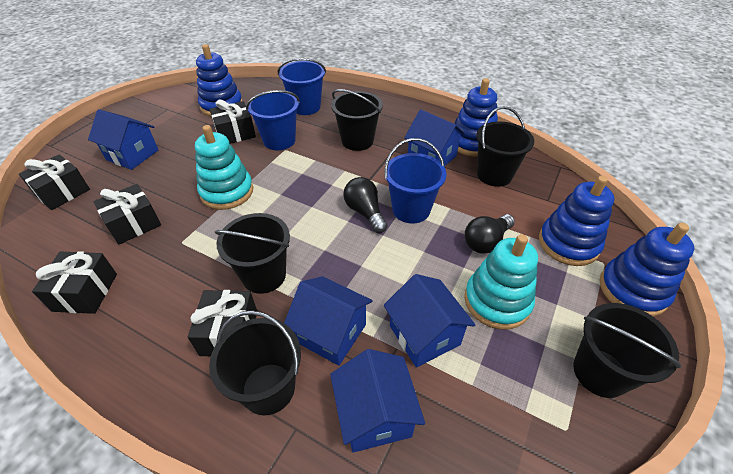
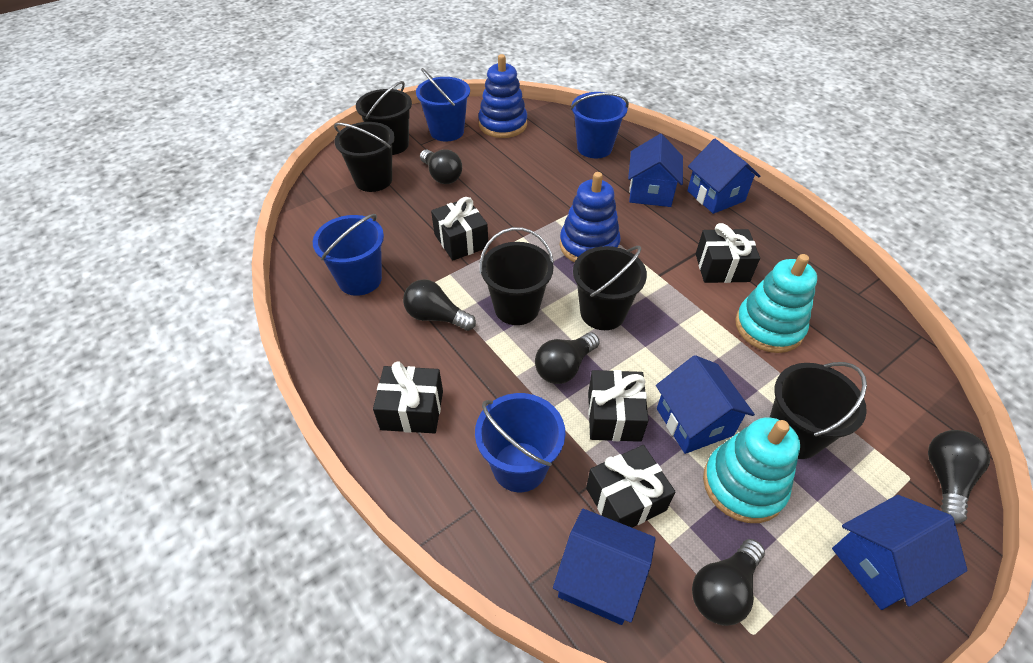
black light bulb: 2 -> 5
blue bucket: 3 -> 4
blue stacking toy: 4 -> 2

